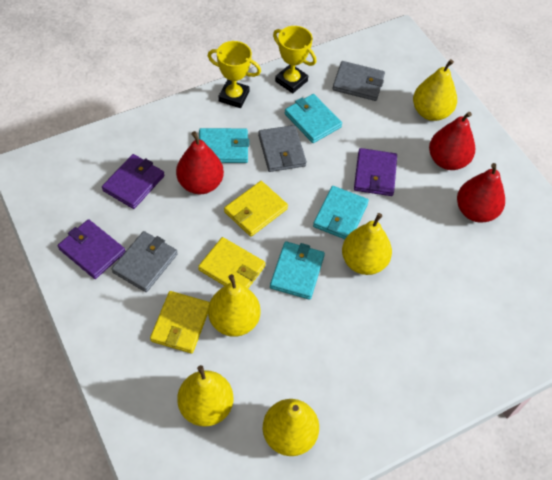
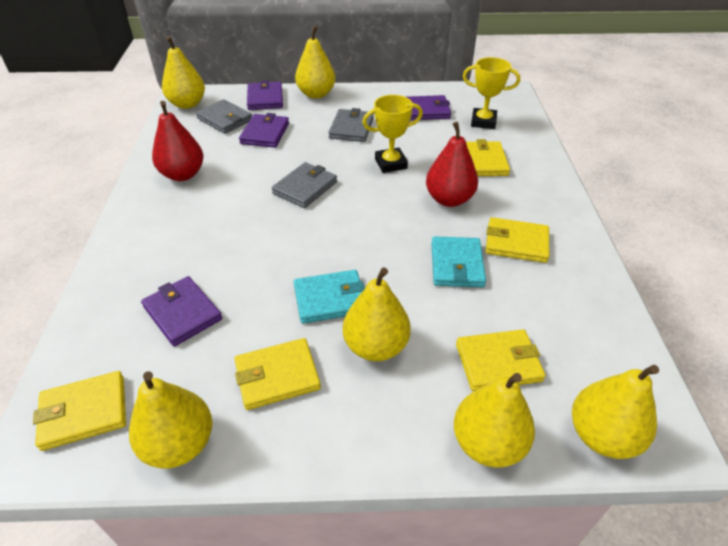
purple wallet: 3 -> 4
red pear: 3 -> 2
turquoise wallet: 4 -> 2
yellow pear: 5 -> 6
yellow wallet: 3 -> 5

